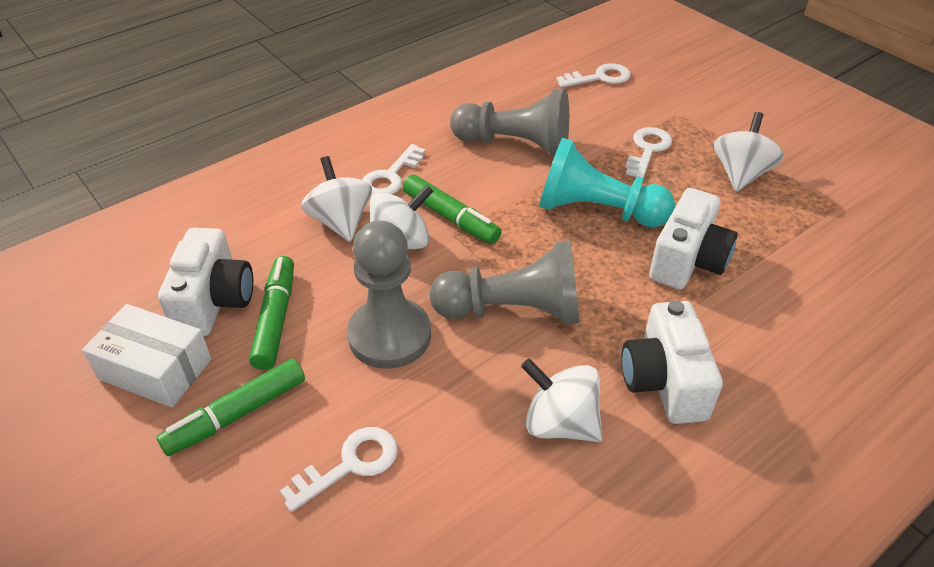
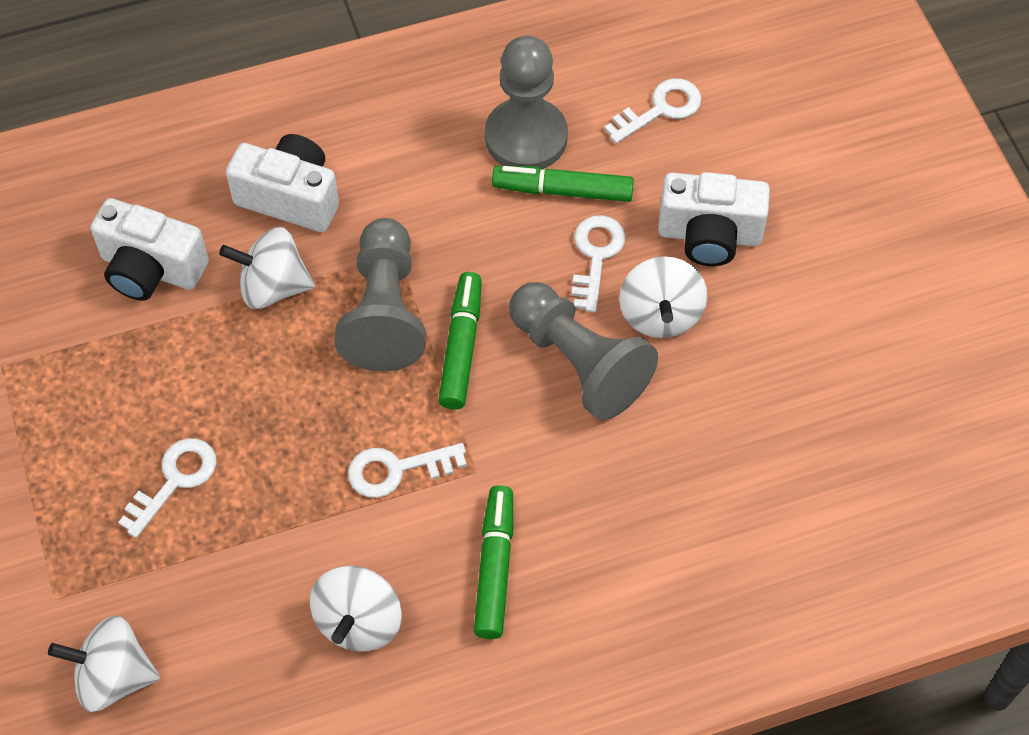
turquoise pawn: 1 -> 0
white box: 1 -> 0

